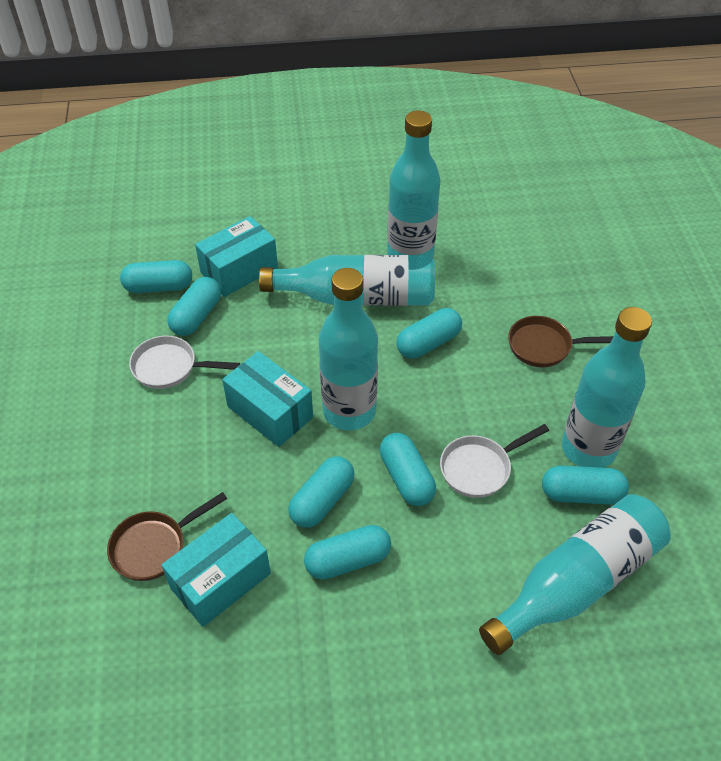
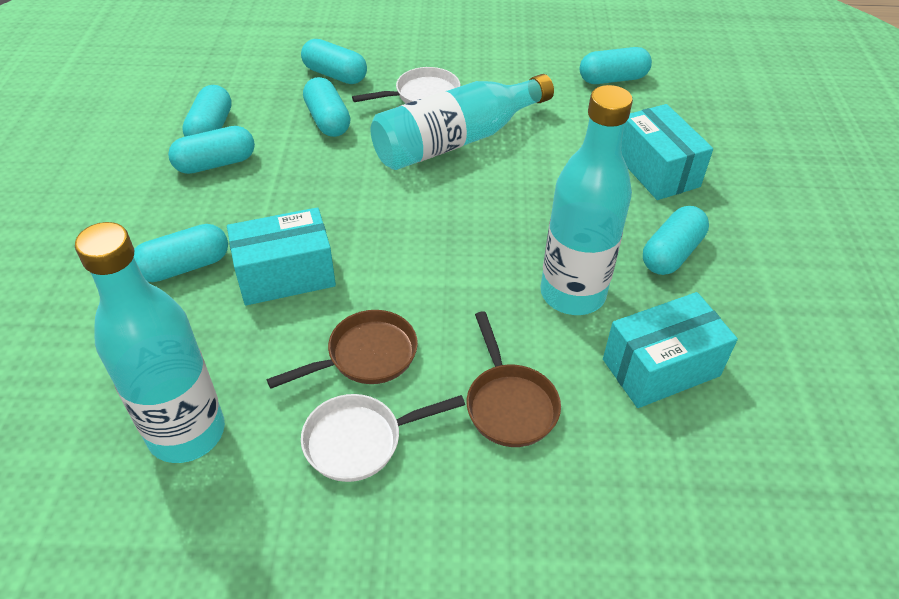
turquoise bottle: 5 -> 3

